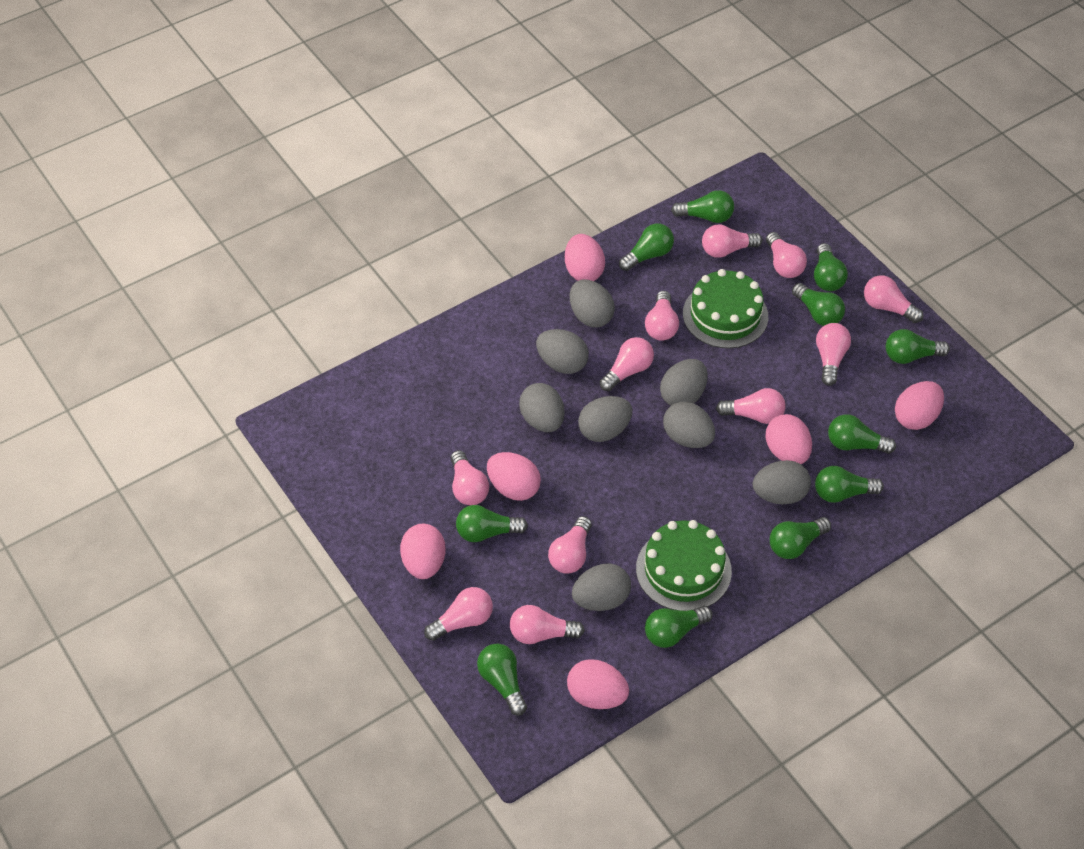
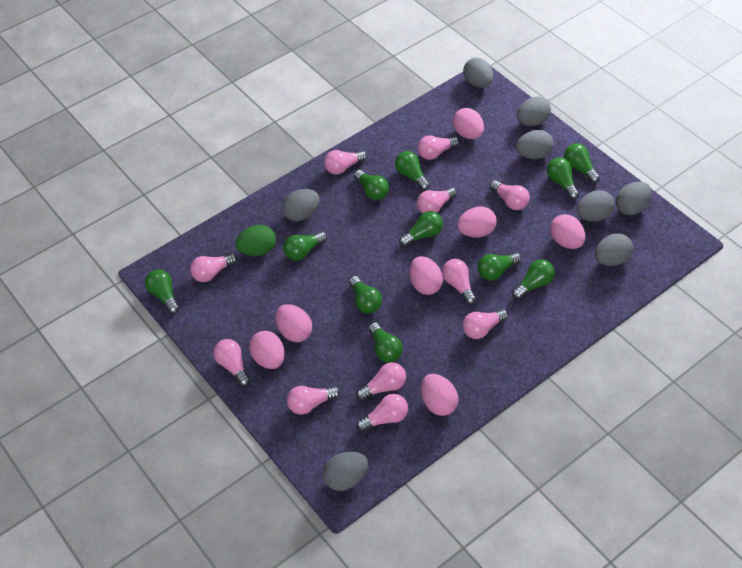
green cake: 2 -> 0
green egg: 0 -> 1
pink egg: 6 -> 7

